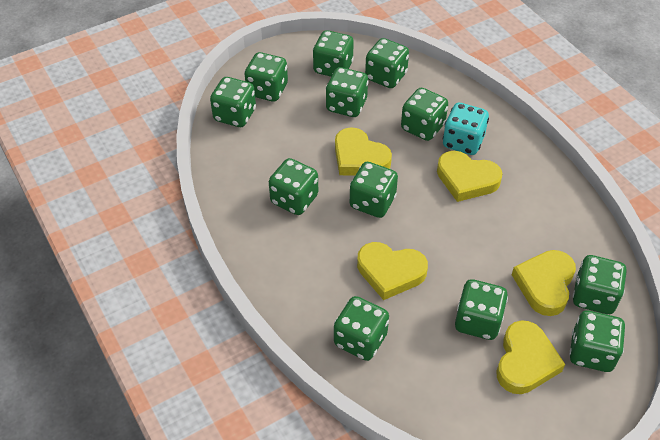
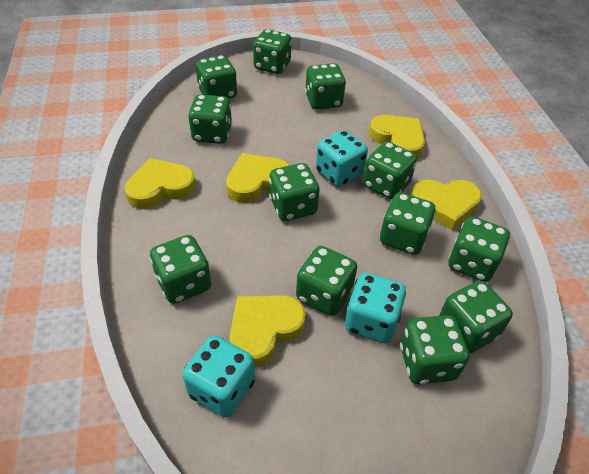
turquoise dice: 1 -> 3

